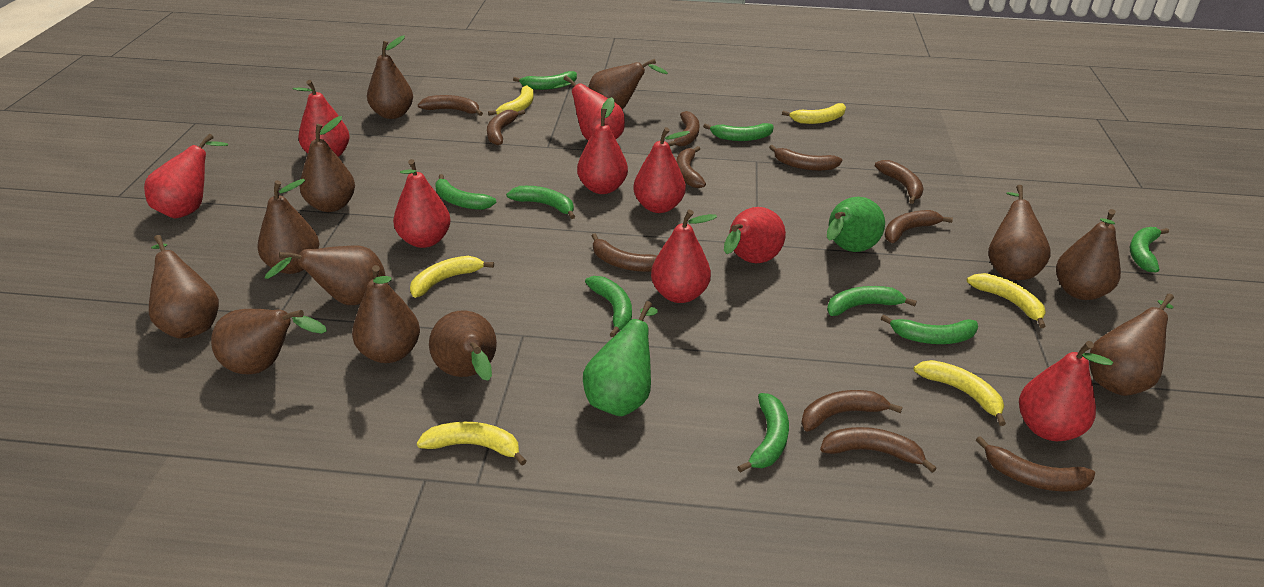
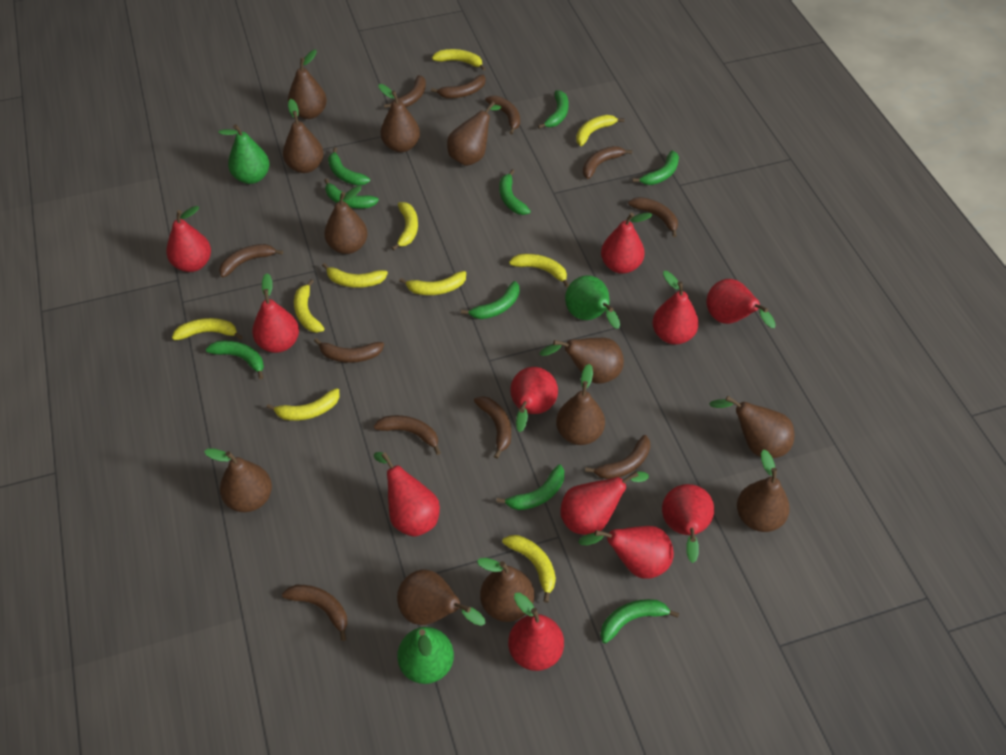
green pear: 2 -> 3
red pear: 9 -> 11
yellow banana: 6 -> 10

